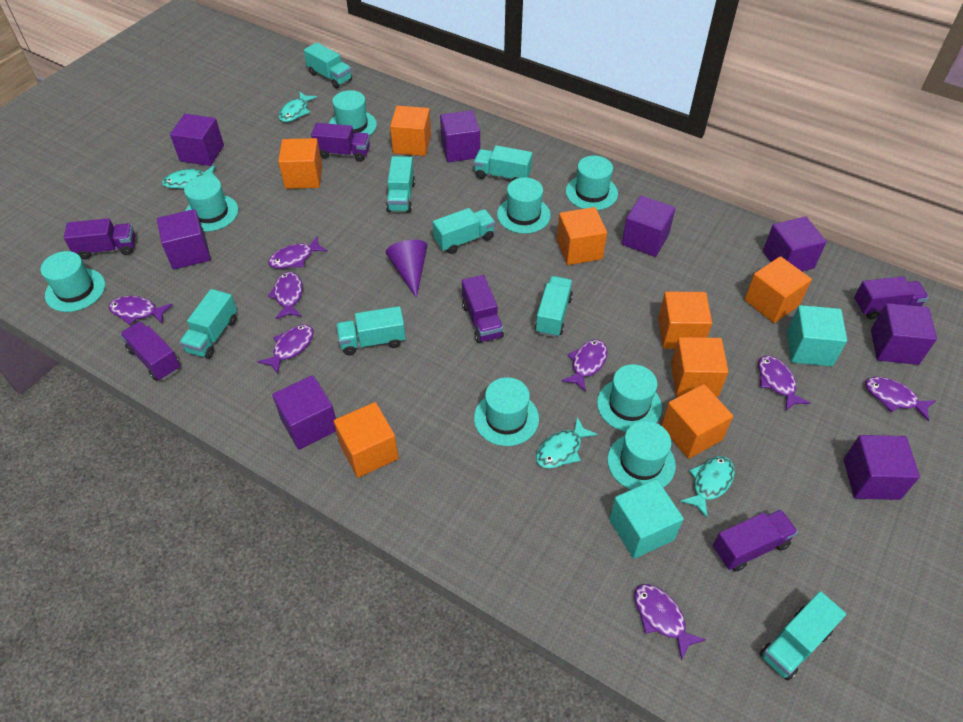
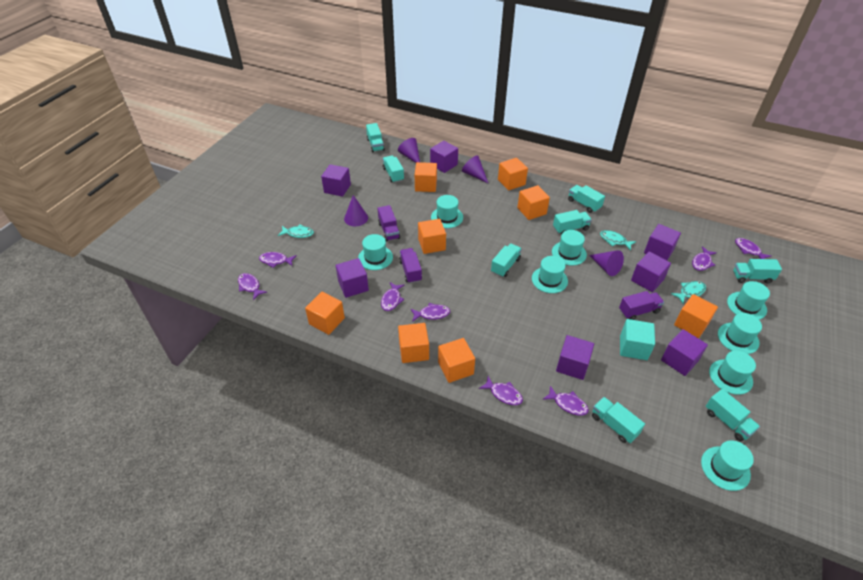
purple cone: 1 -> 4
purple cube: 8 -> 7
purple truck: 6 -> 3
turquoise cube: 2 -> 1
turquoise fish: 4 -> 3

